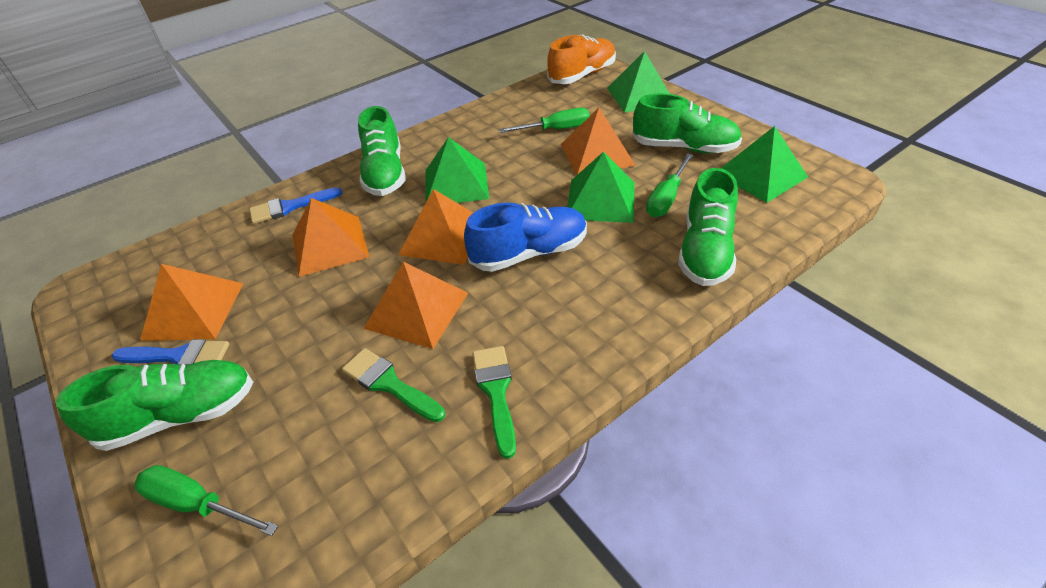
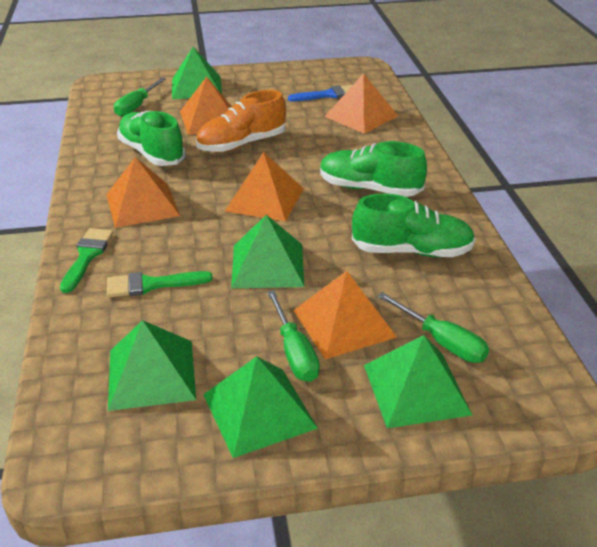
blue brush: 2 -> 1
blue shoe: 1 -> 0
green pyramid: 4 -> 5
green shoe: 4 -> 3

